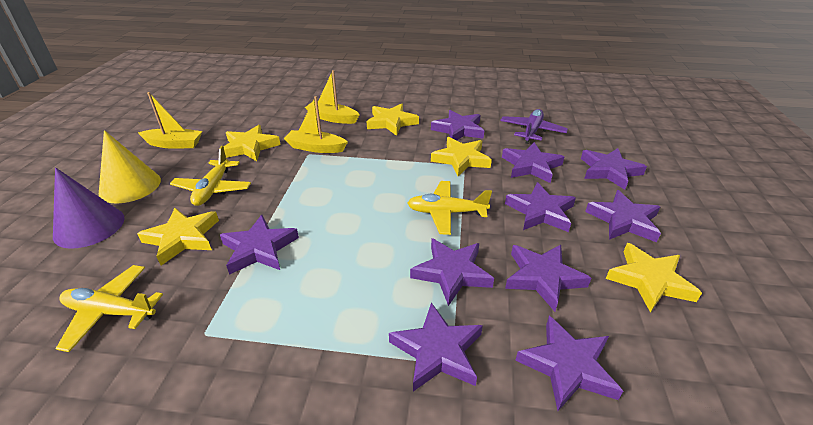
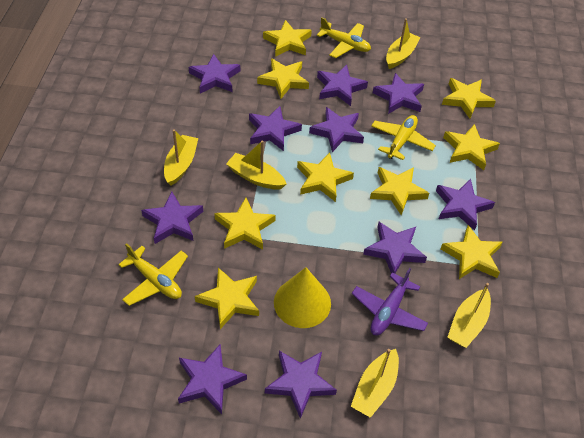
purple cone: 1 -> 0
yellow boat: 3 -> 5
yellow star: 5 -> 9

